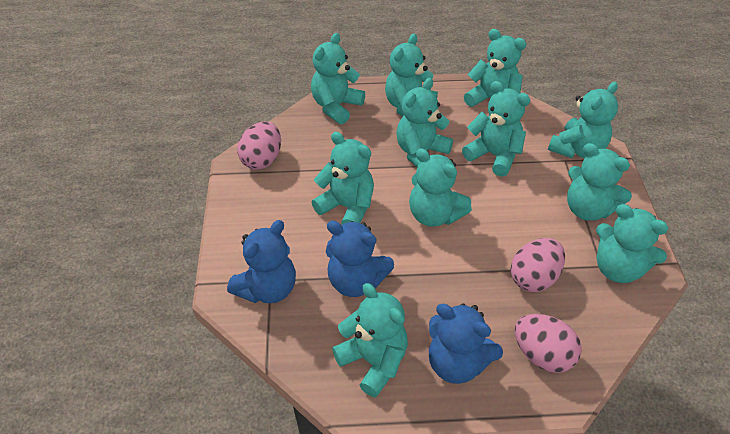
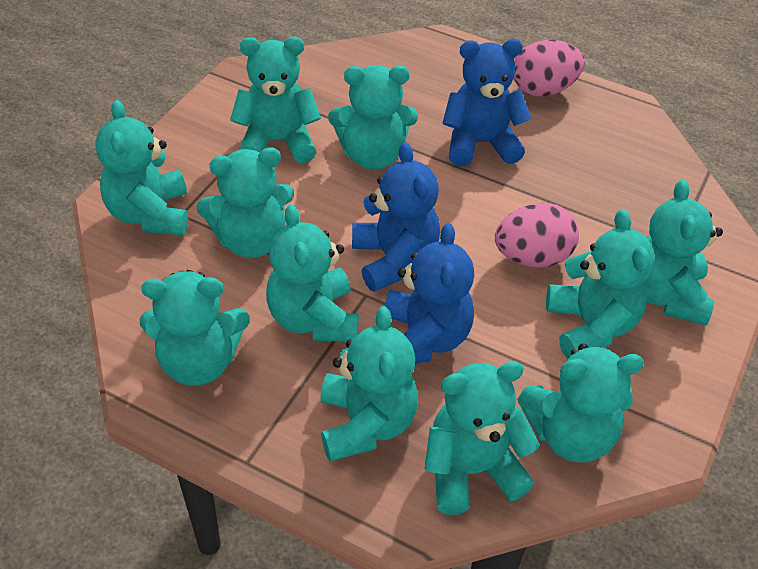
pink egg: 3 -> 2

